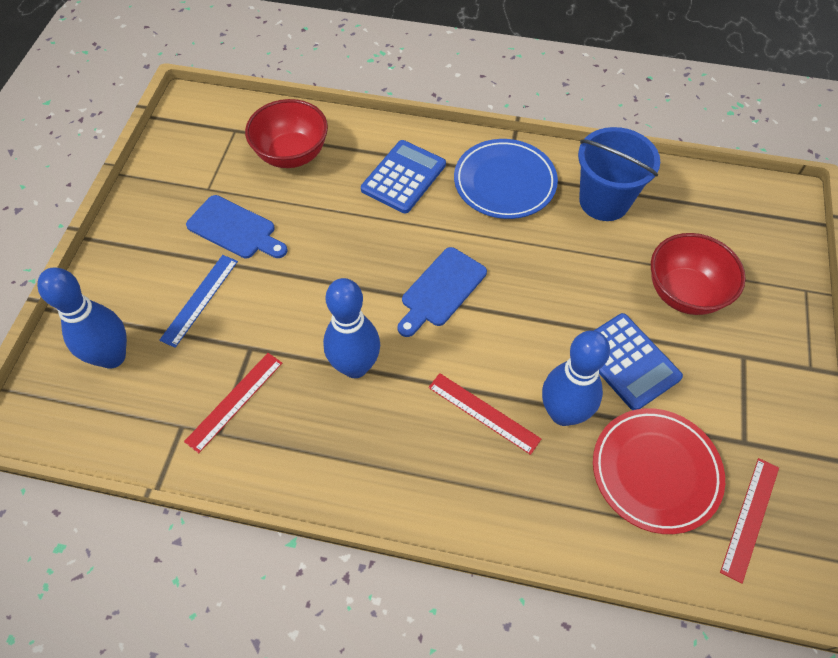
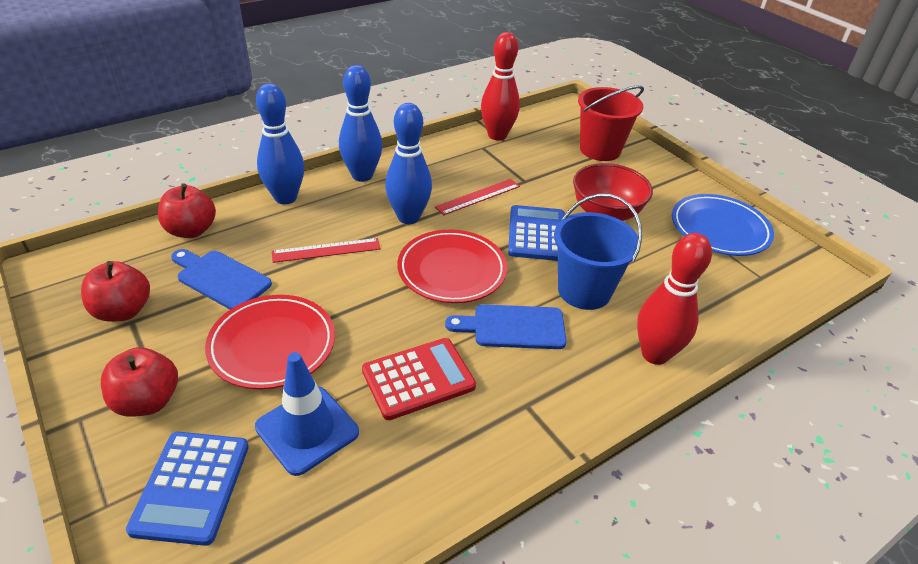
blue ruler: 1 -> 0
blue traffic cone: 0 -> 1
red apple: 0 -> 3
red bowl: 2 -> 1
red bowling pin: 0 -> 2
red bucket: 0 -> 1
red calculator: 0 -> 1
red plate: 1 -> 2
red ruler: 3 -> 2

